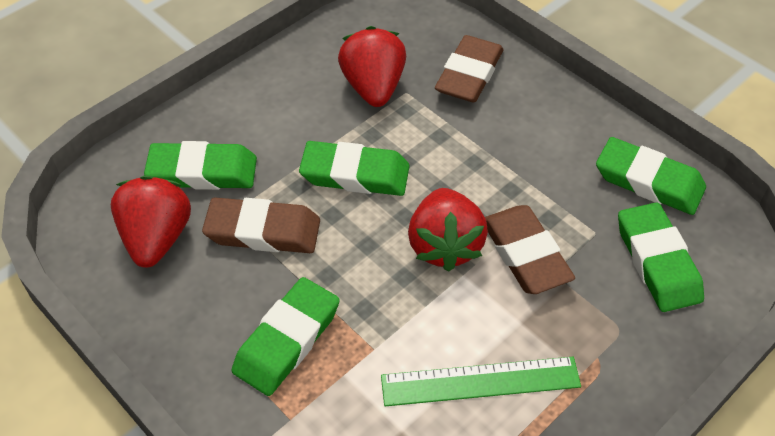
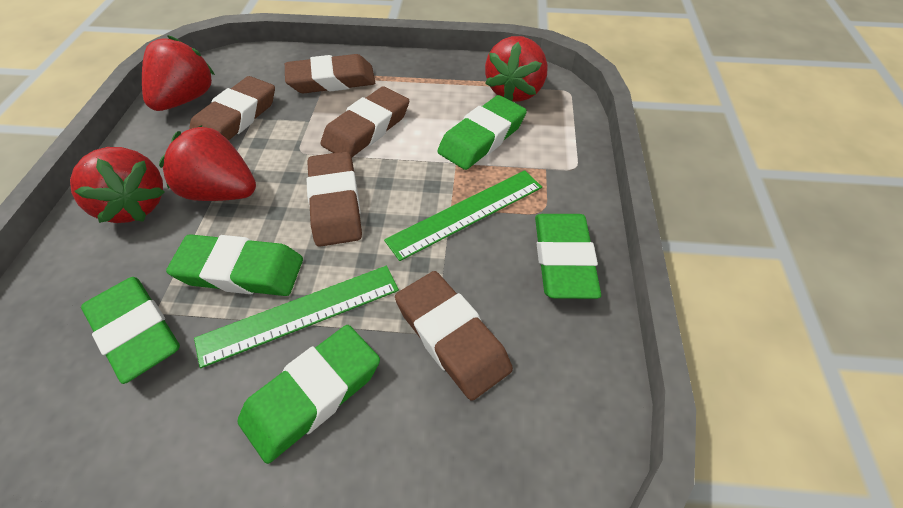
brown eraser: 3 -> 5
green ruler: 1 -> 2
red strawberry: 3 -> 4

